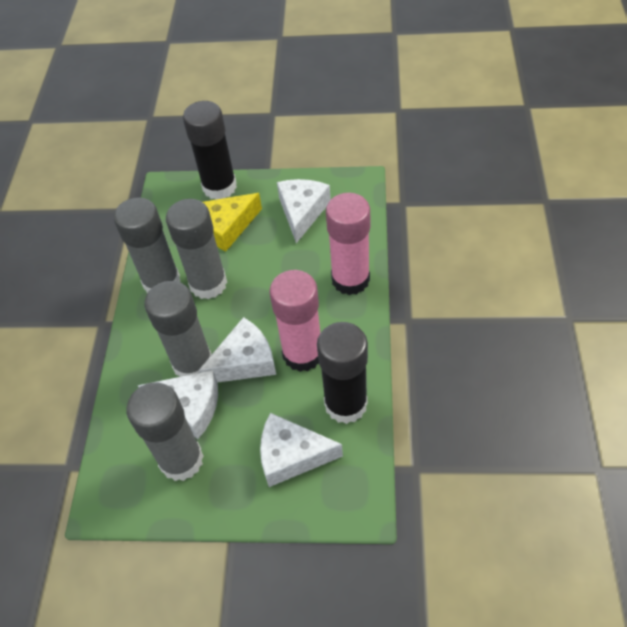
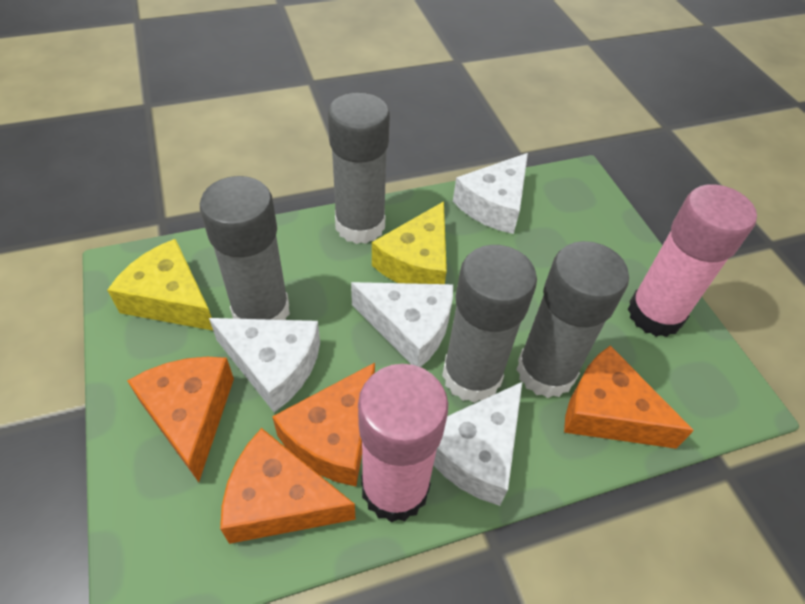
black glue stick: 2 -> 0
orange cheese: 0 -> 4
yellow cheese: 1 -> 2

